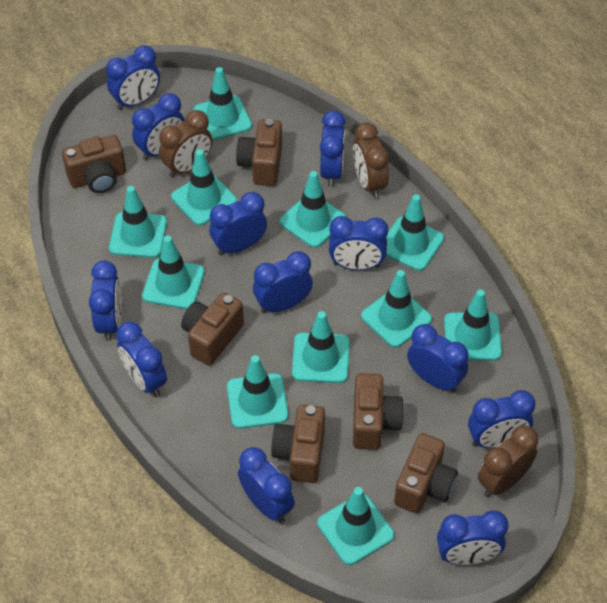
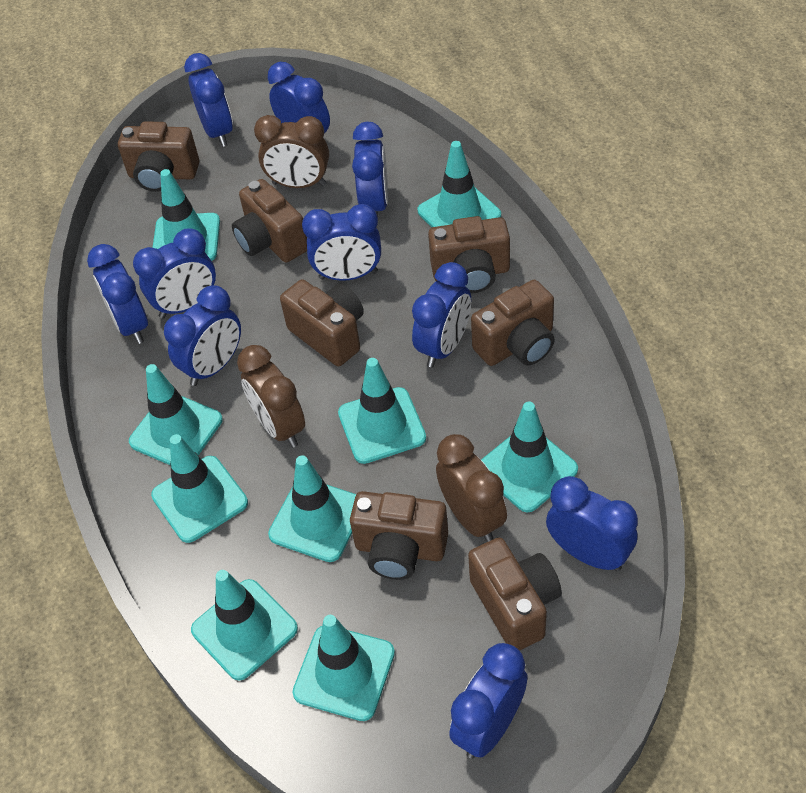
blue clock: 12 -> 10
brown camera: 6 -> 7
turquoise traffic cone: 11 -> 9

